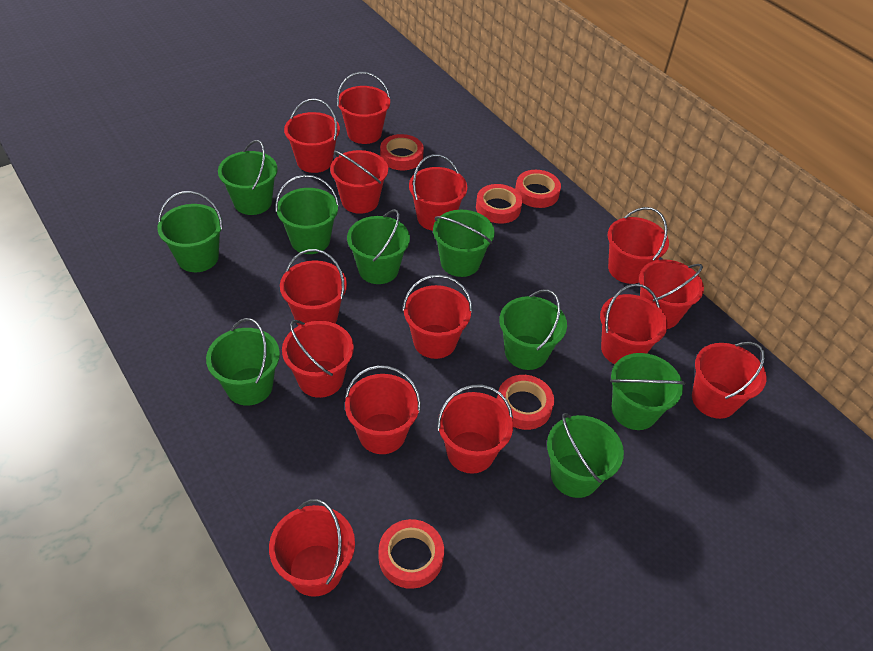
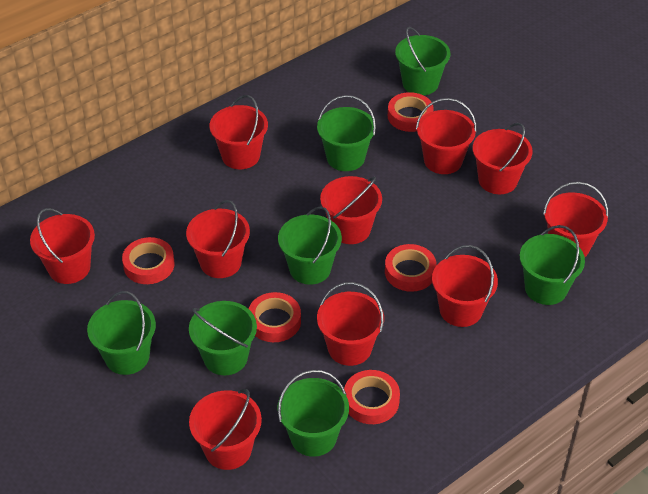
green bucket: 9 -> 7
red bucket: 14 -> 10

